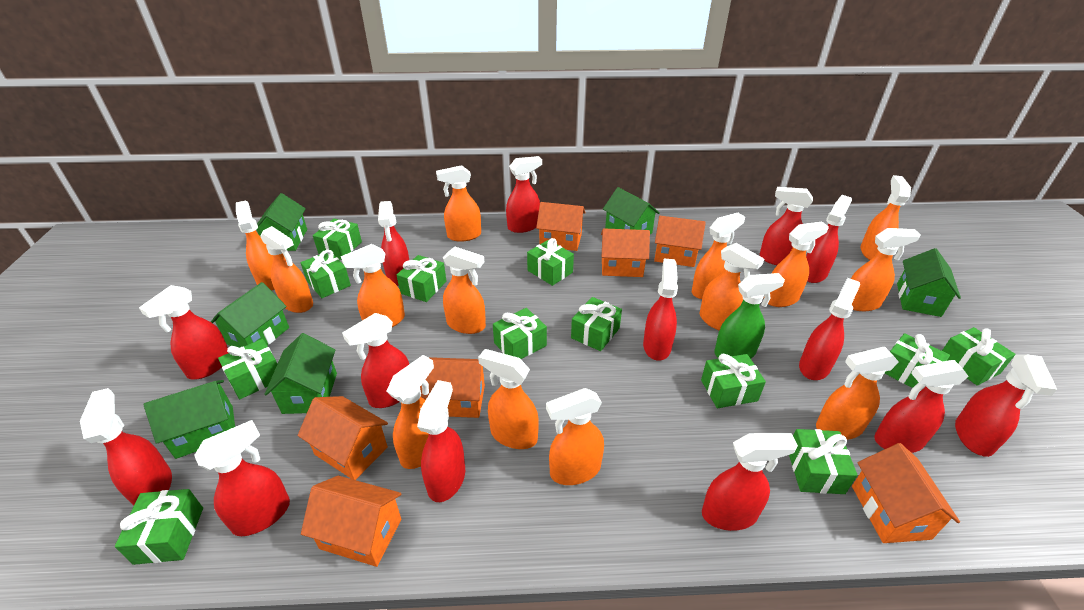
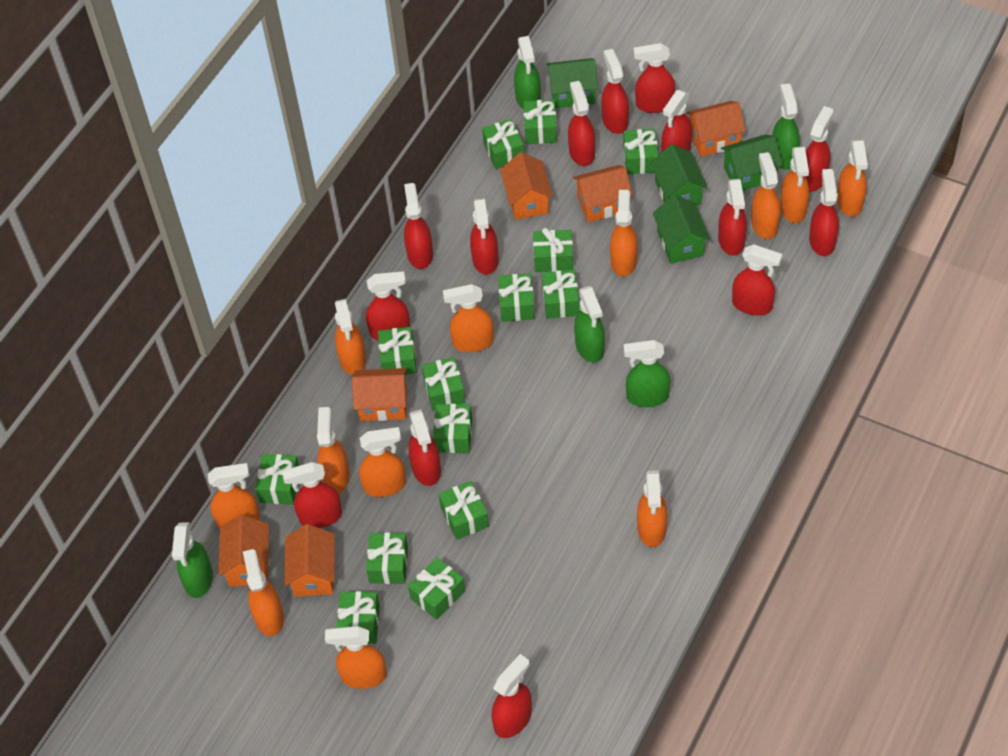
green gift: 12 -> 14
green house: 6 -> 4
green spray bottle: 1 -> 5
orange house: 7 -> 6
orange spray bottle: 14 -> 12

